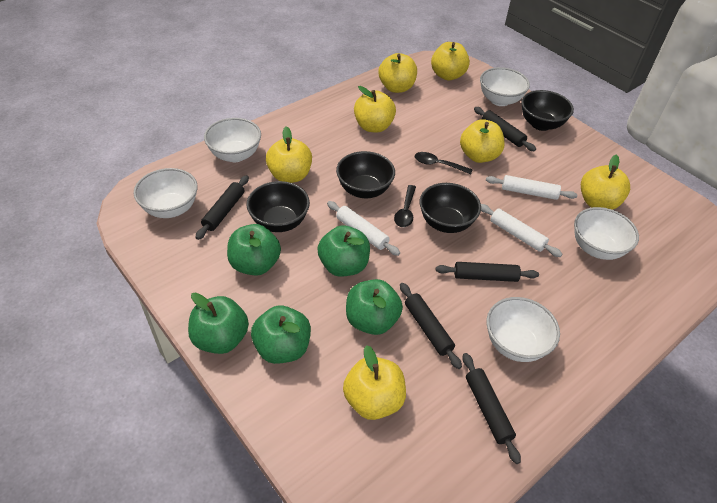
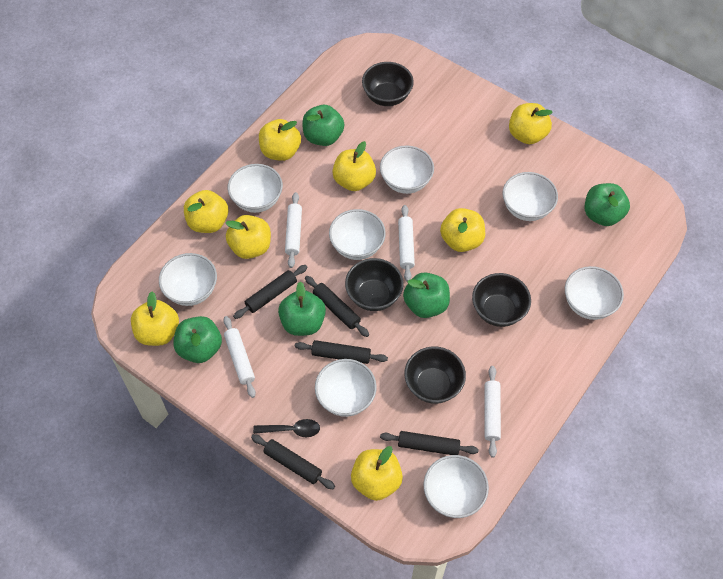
black spoon: 2 -> 1
white bowl: 5 -> 8
white rolling pin: 3 -> 4
yellow apple: 7 -> 8

